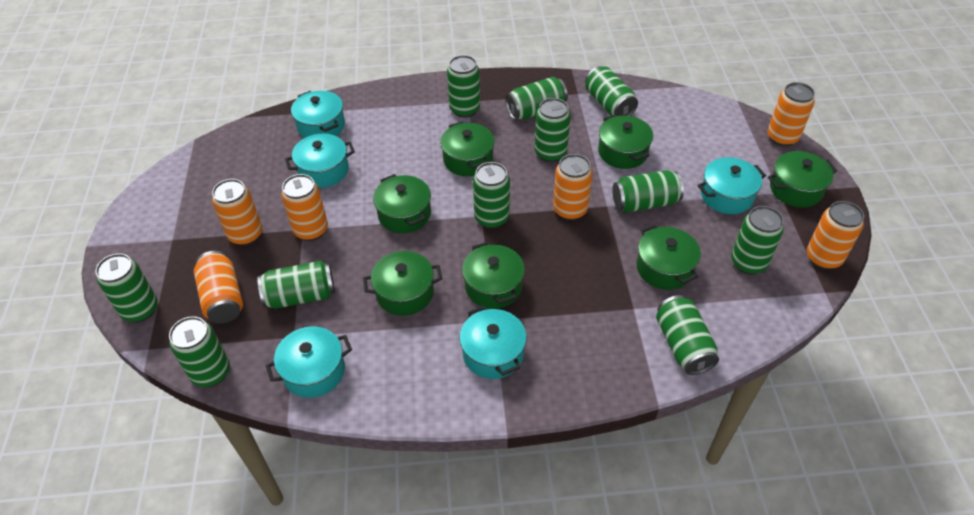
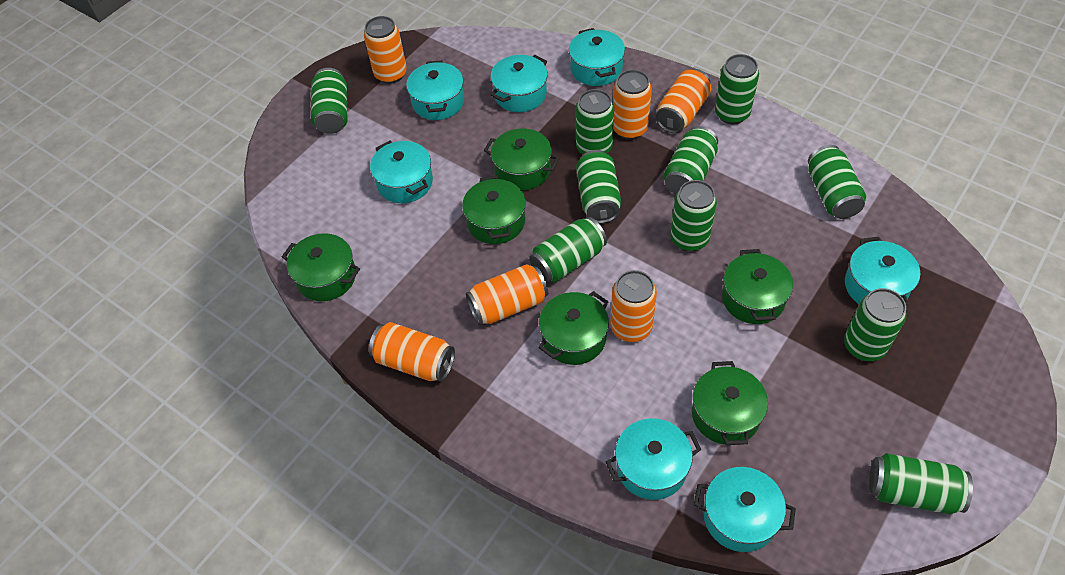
green can: 11 -> 10
green pot: 7 -> 6
turquoise pot: 5 -> 7

